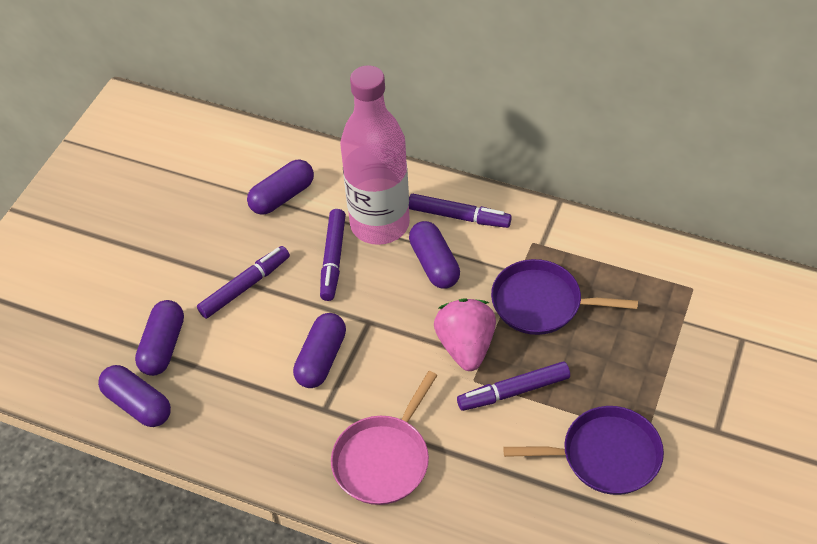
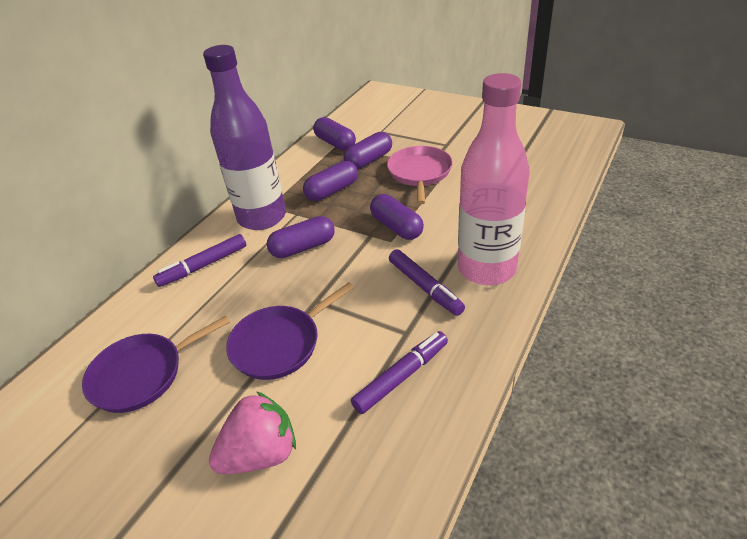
purple bottle: 0 -> 1
purple marker: 4 -> 3

